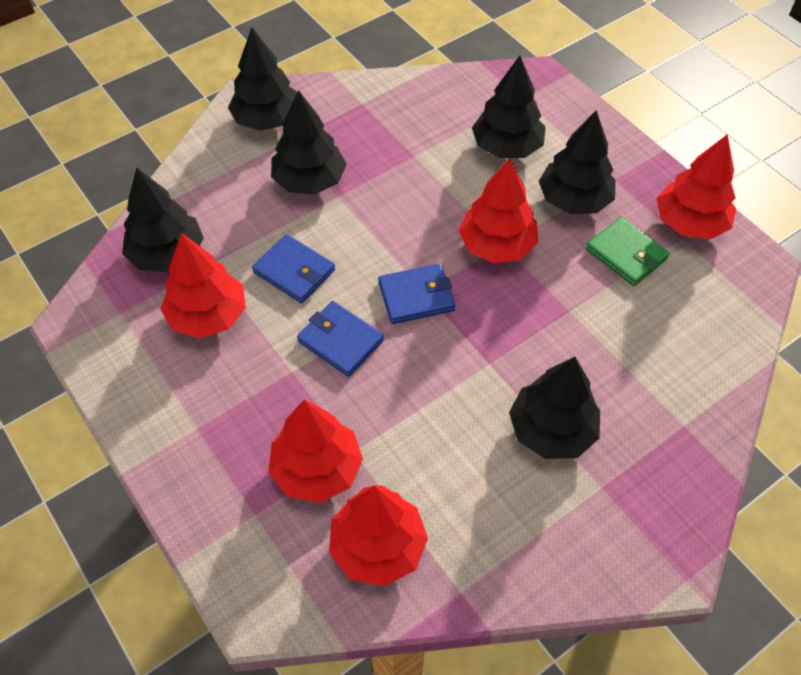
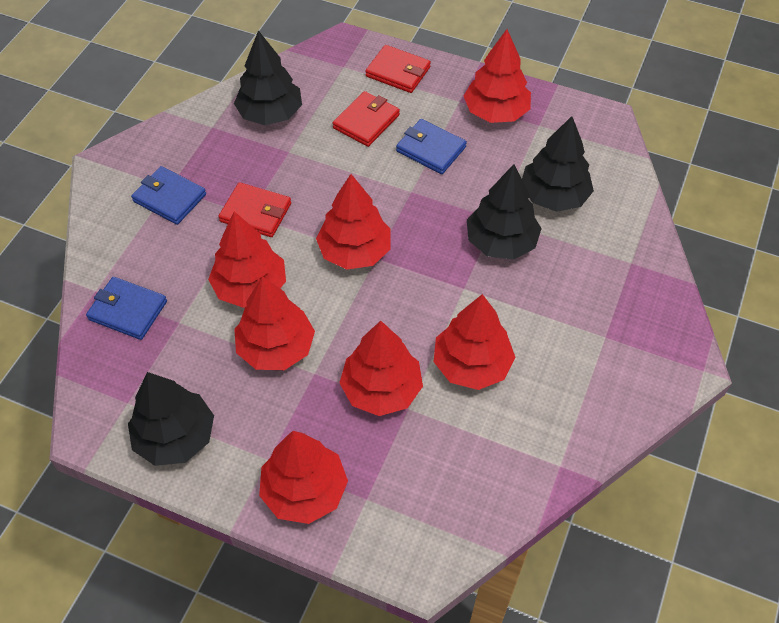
black tree: 6 -> 4
green wallet: 1 -> 0
red tree: 5 -> 7
red wallet: 0 -> 3

